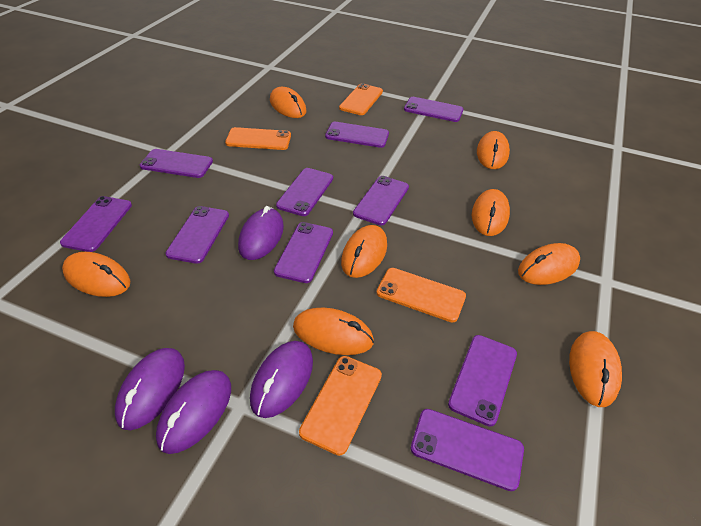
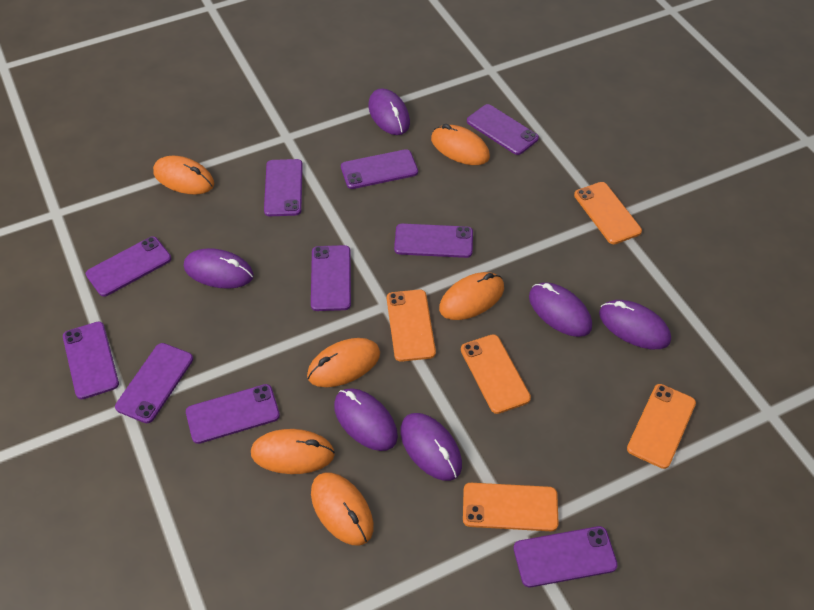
orange mouse: 8 -> 6
orange phone: 4 -> 5
purple mouse: 4 -> 6

